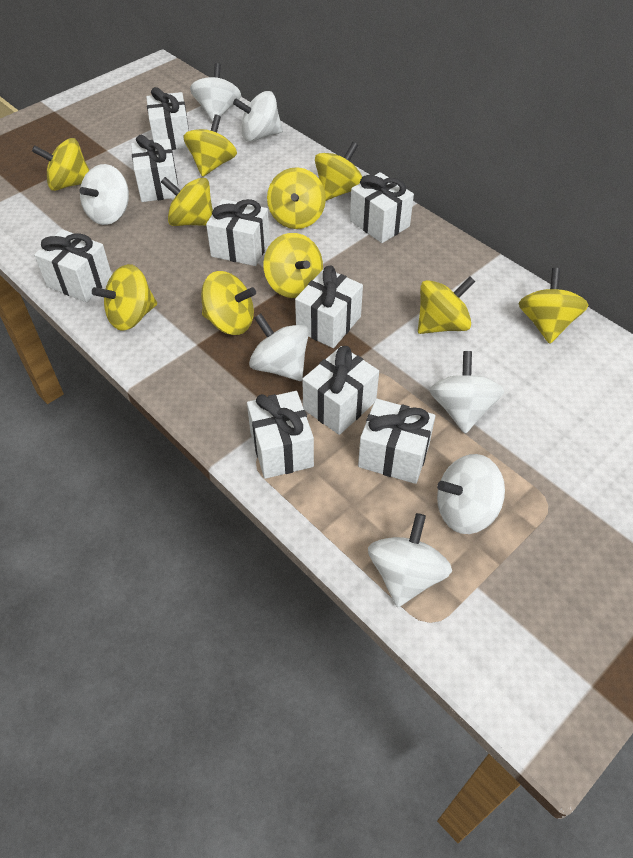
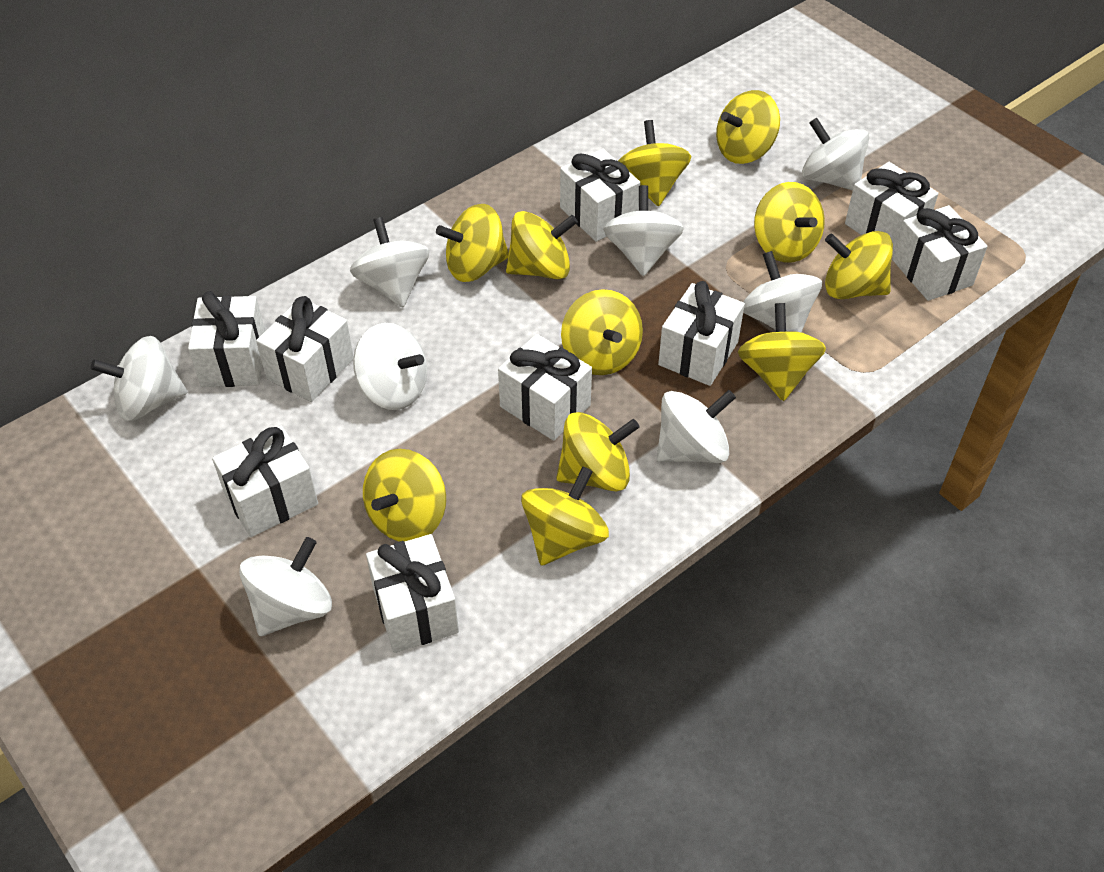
white spinning top: 7 -> 8
yellow spinning top: 10 -> 11

